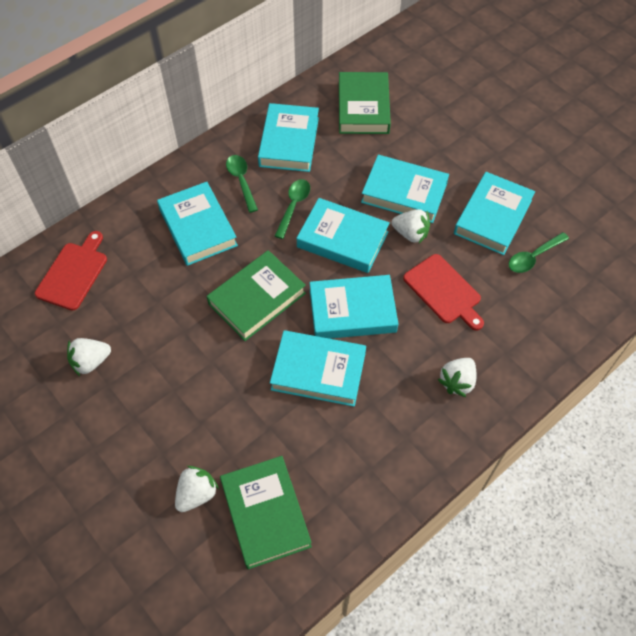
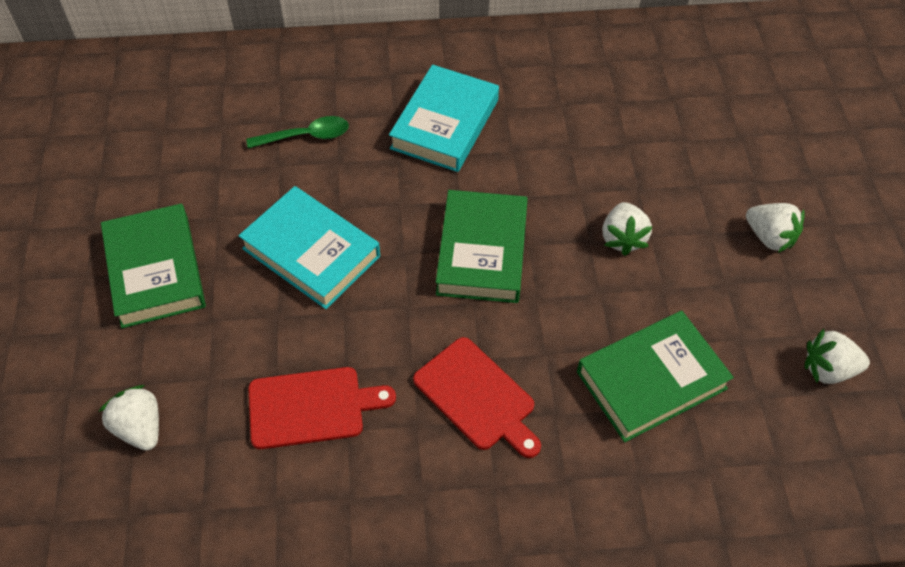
green spoon: 3 -> 1
turquoise book: 7 -> 2

